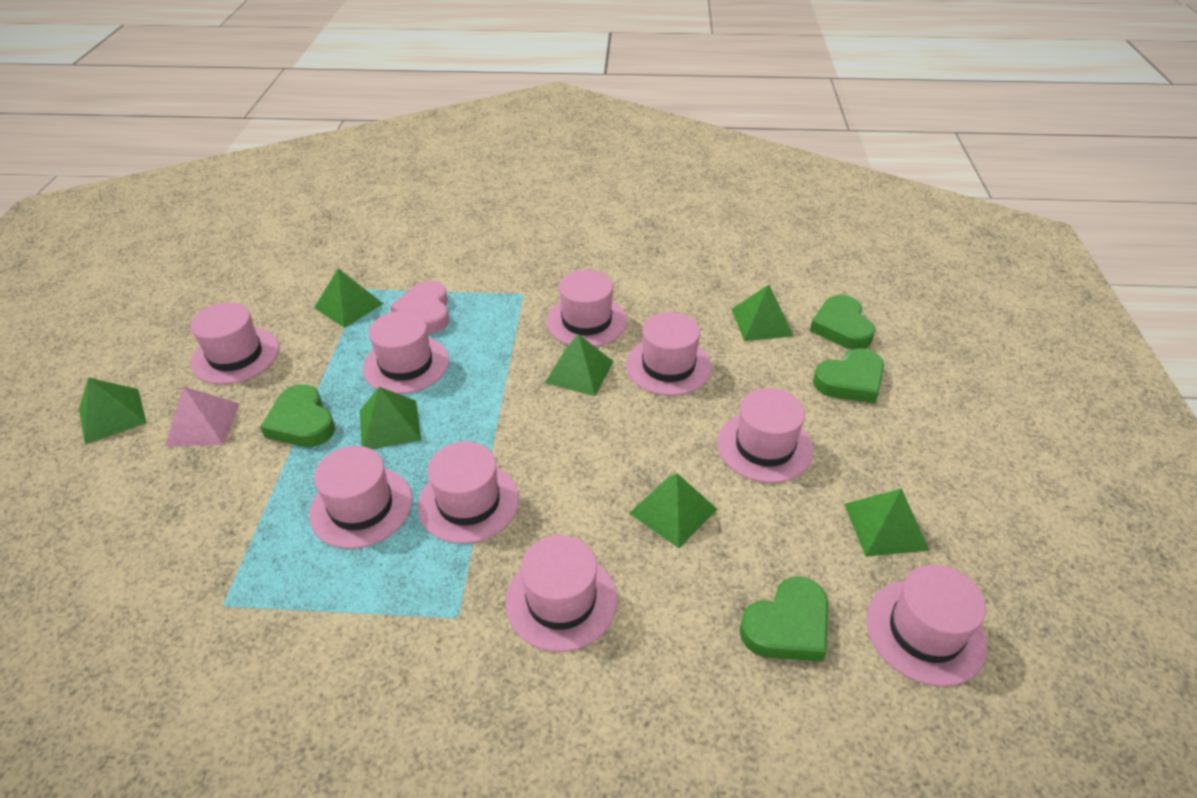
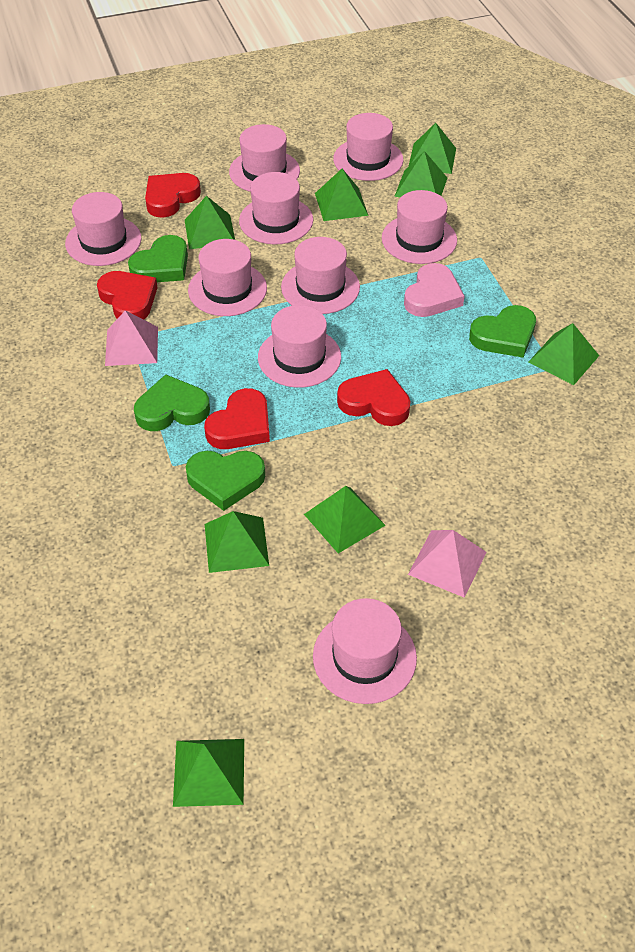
green pyramid: 7 -> 8
pink pyramid: 1 -> 2
red heart: 0 -> 4

